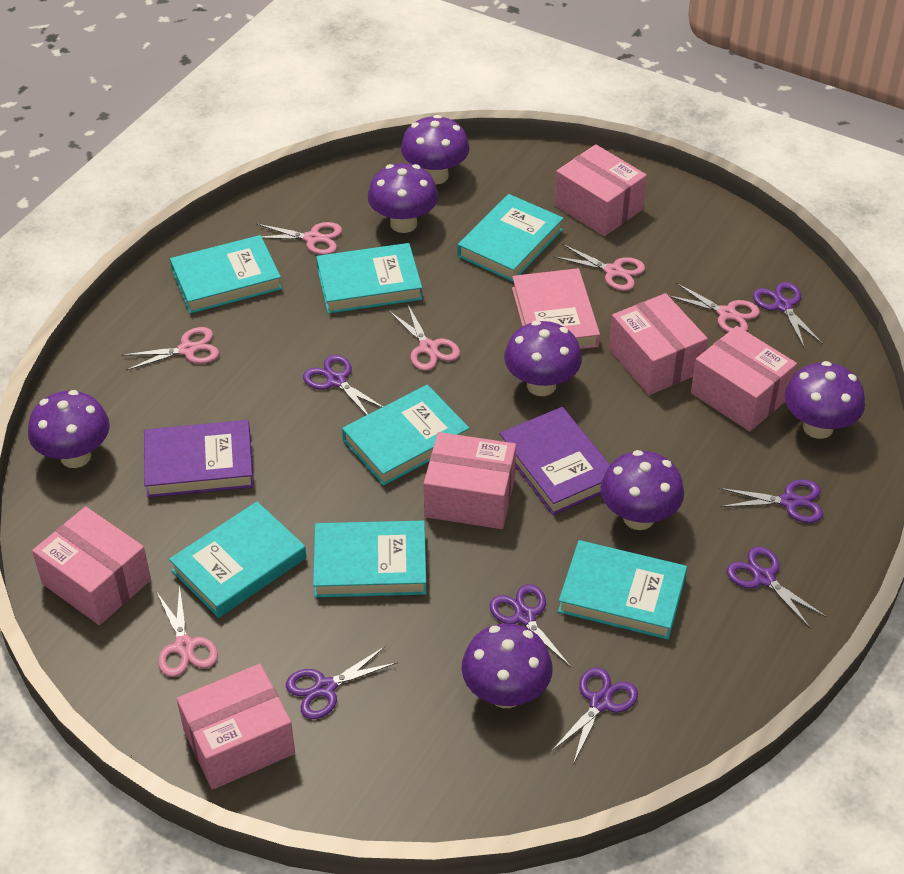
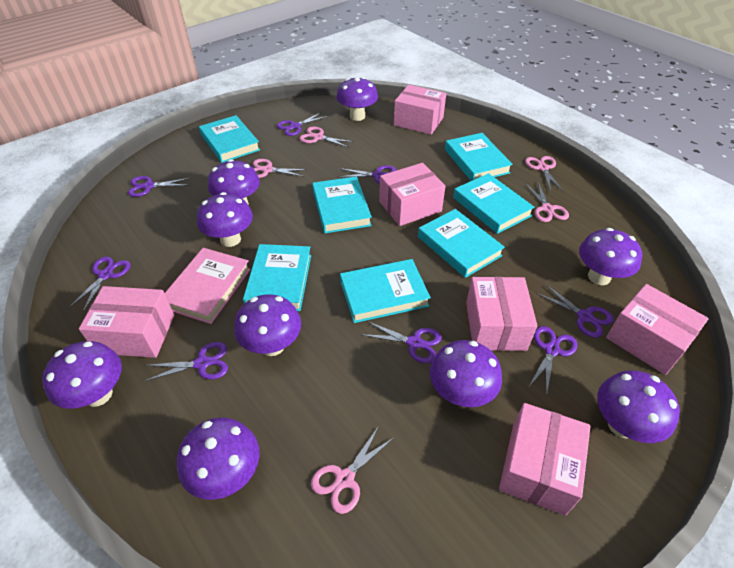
pink scissors: 6 -> 5
purple book: 2 -> 0
purple mushroom: 7 -> 9
purple scissors: 7 -> 8

